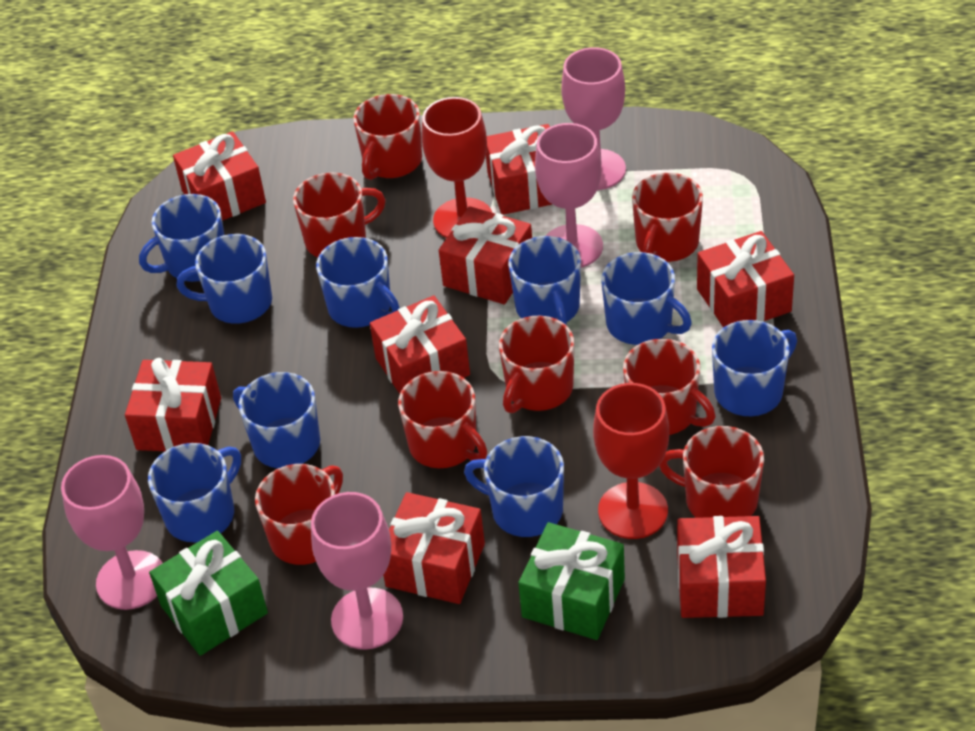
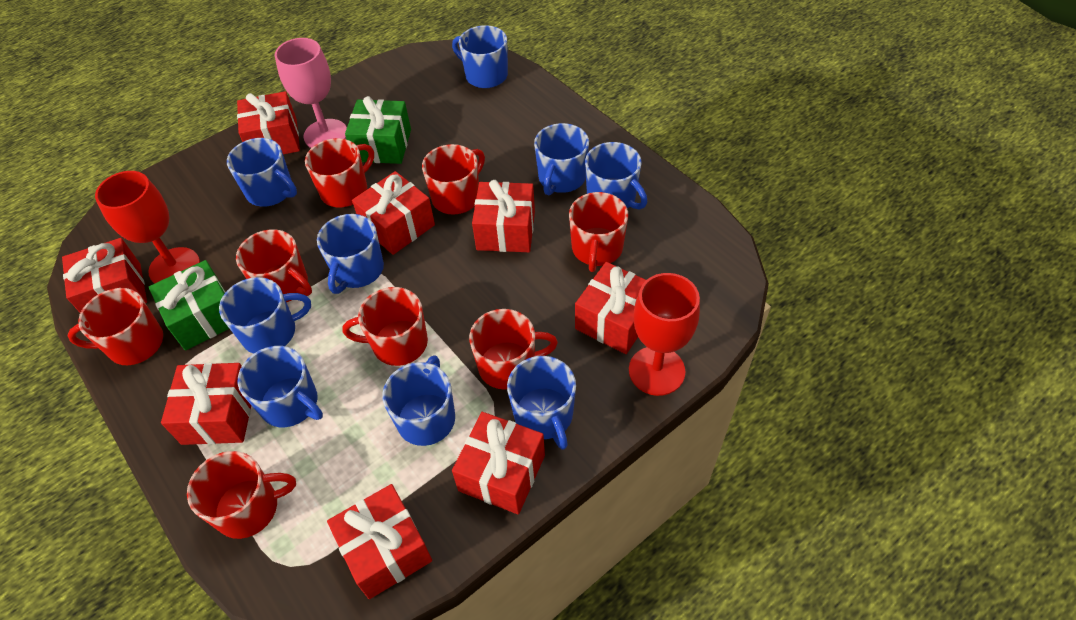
pink goblet: 4 -> 1

